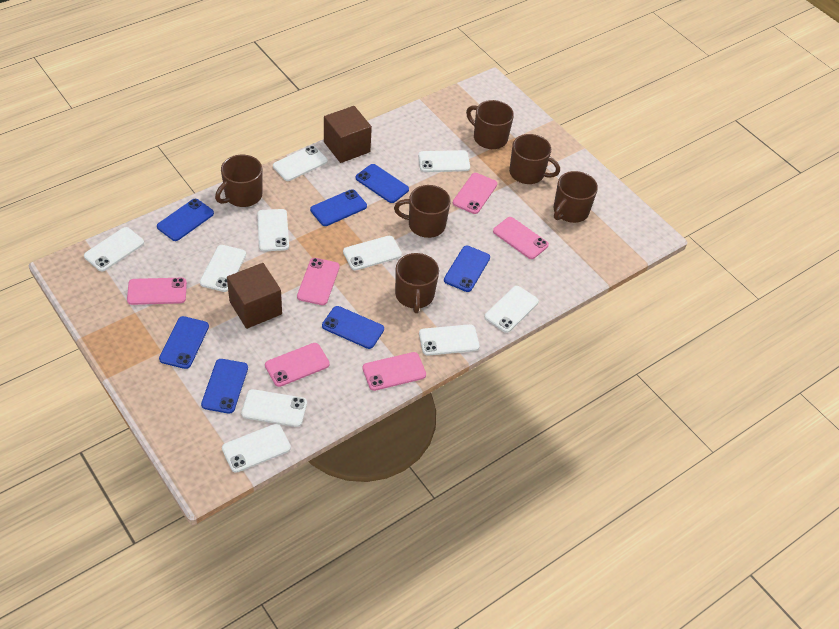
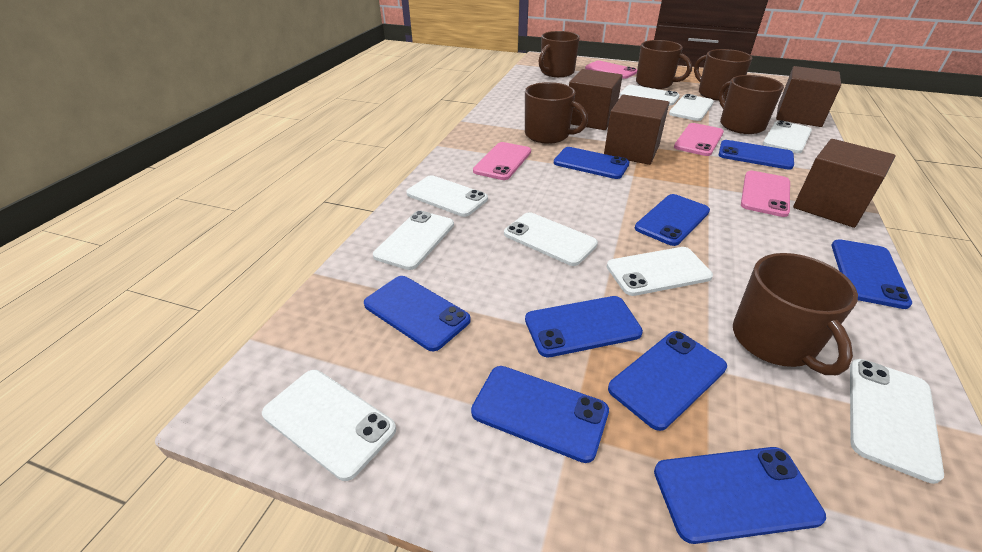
blue phone: 7 -> 9
brown cube: 2 -> 4
pink phone: 6 -> 4
white phone: 10 -> 9

